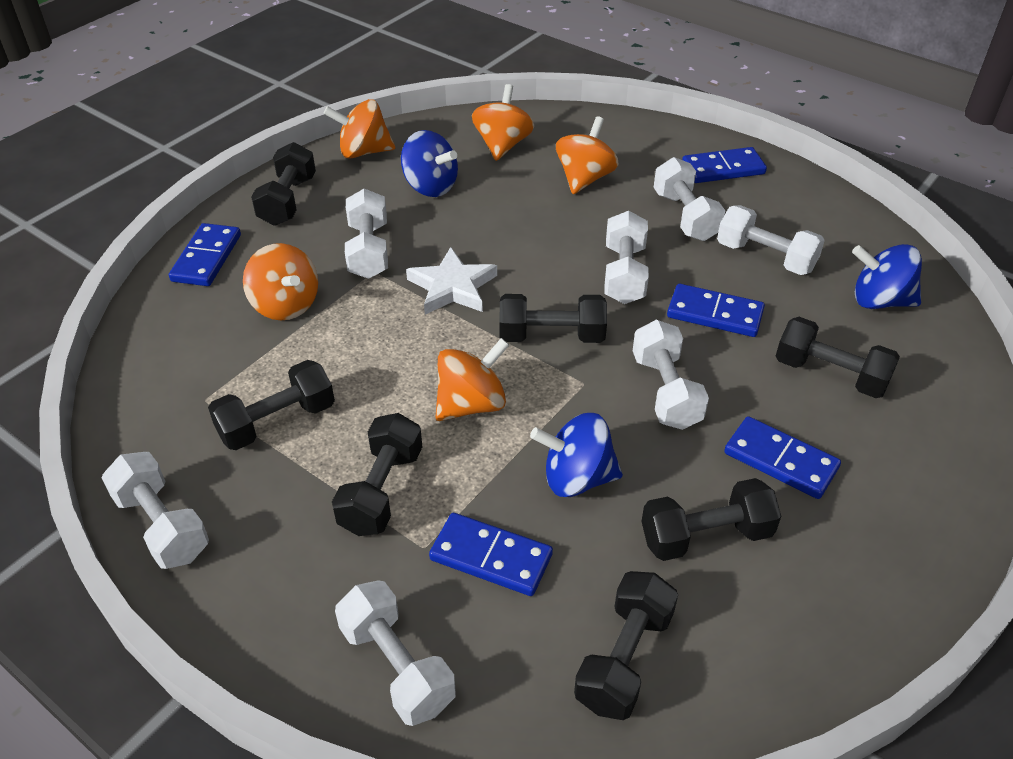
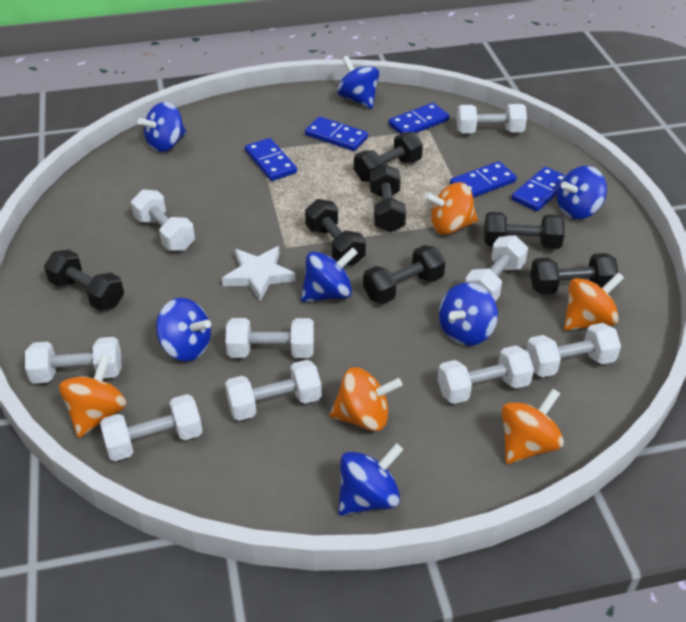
blue spinning top: 3 -> 7
white dumbbell: 7 -> 9

